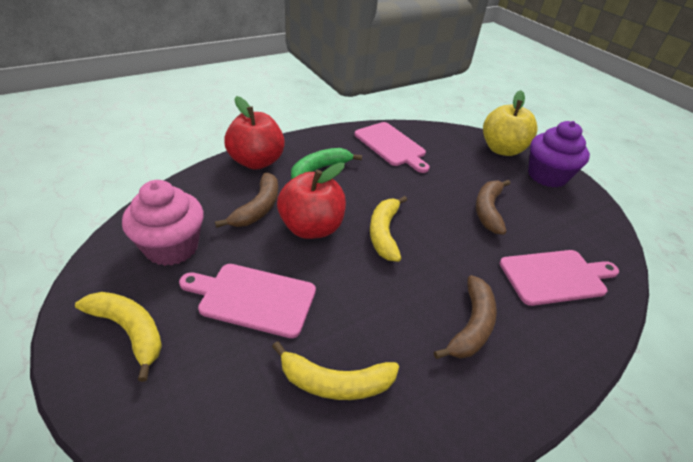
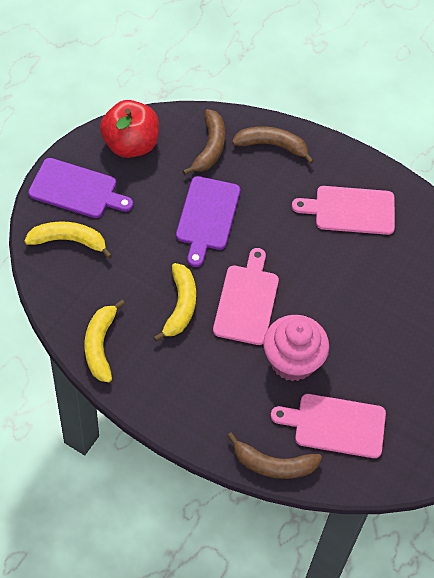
green banana: 1 -> 0
purple cupcake: 1 -> 0
purple cutting board: 0 -> 2
red apple: 2 -> 1
yellow apple: 1 -> 0

